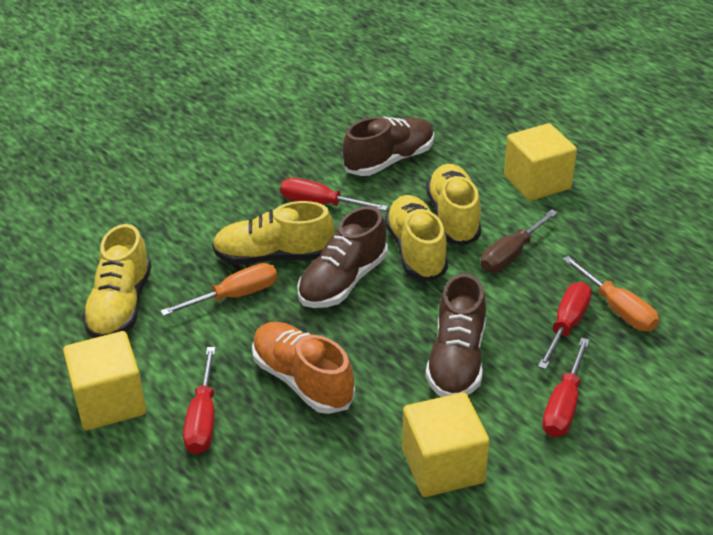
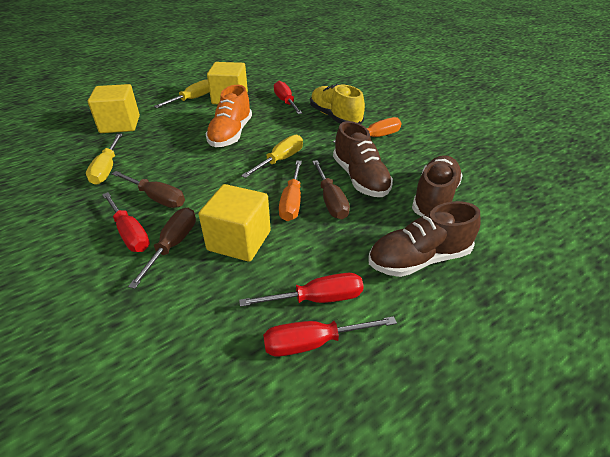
brown screwdriver: 1 -> 3
yellow screwdriver: 0 -> 3
yellow shoe: 4 -> 1

